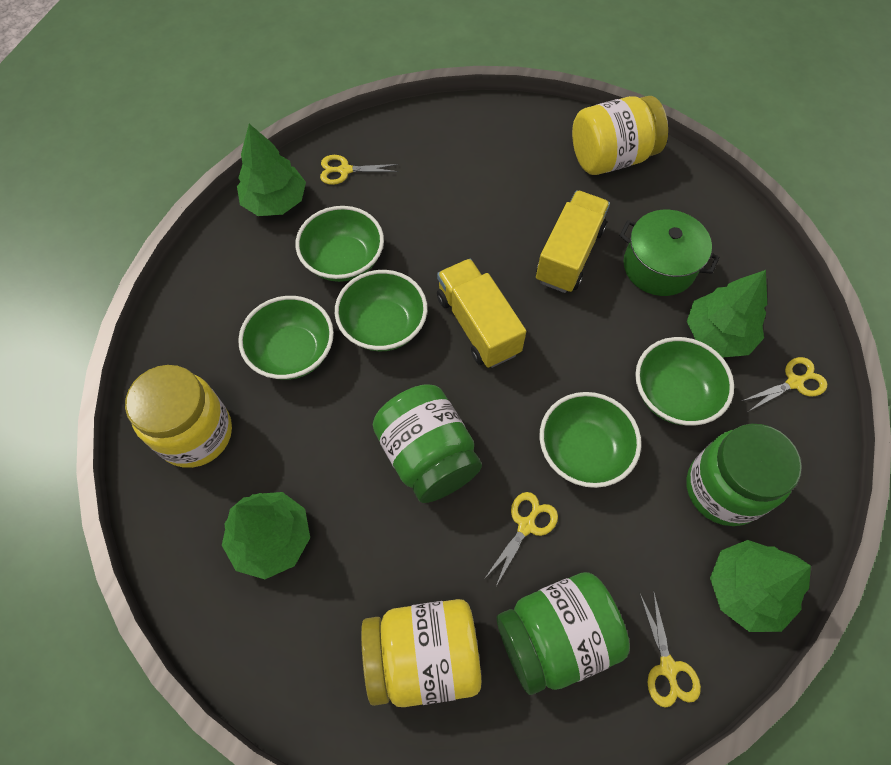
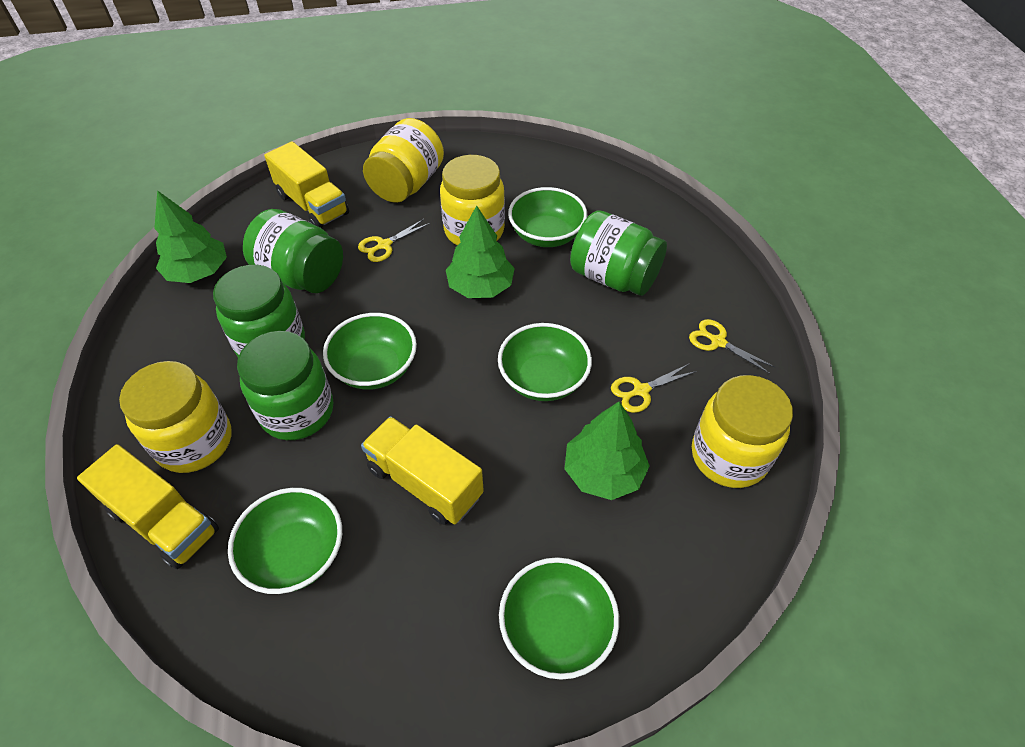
green jar: 3 -> 4
green pot: 1 -> 0
green tree: 4 -> 3
yellow jar: 3 -> 4
yellow scissors: 4 -> 3
yellow truck: 2 -> 3

